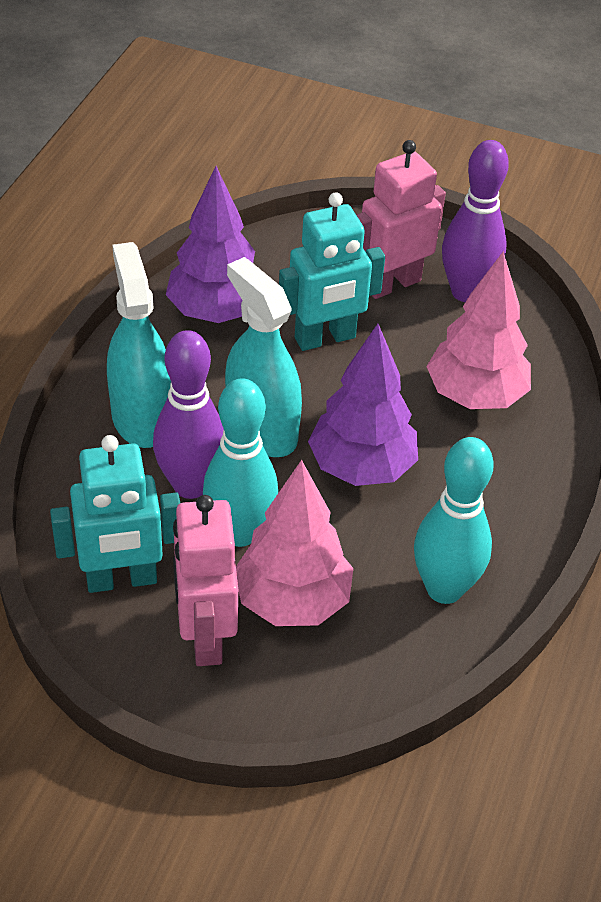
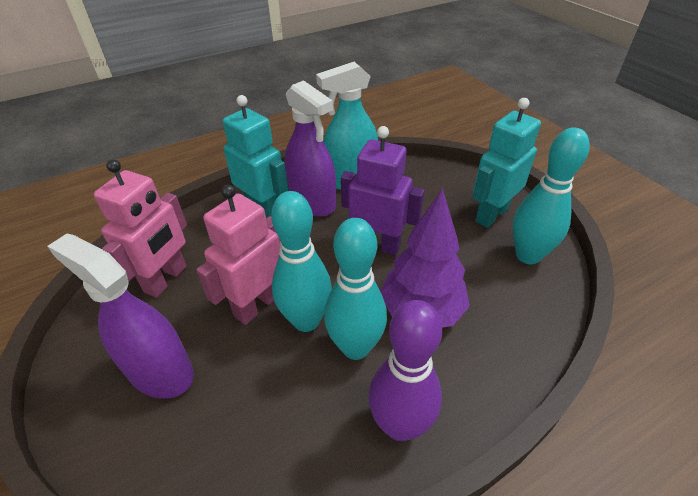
pink tree: 2 -> 0
purple bowling pin: 2 -> 1
purple robot: 0 -> 1
purple spray bottle: 0 -> 2
purple tree: 2 -> 1
turquoise bowling pin: 2 -> 3
turquoise spray bottle: 2 -> 1

